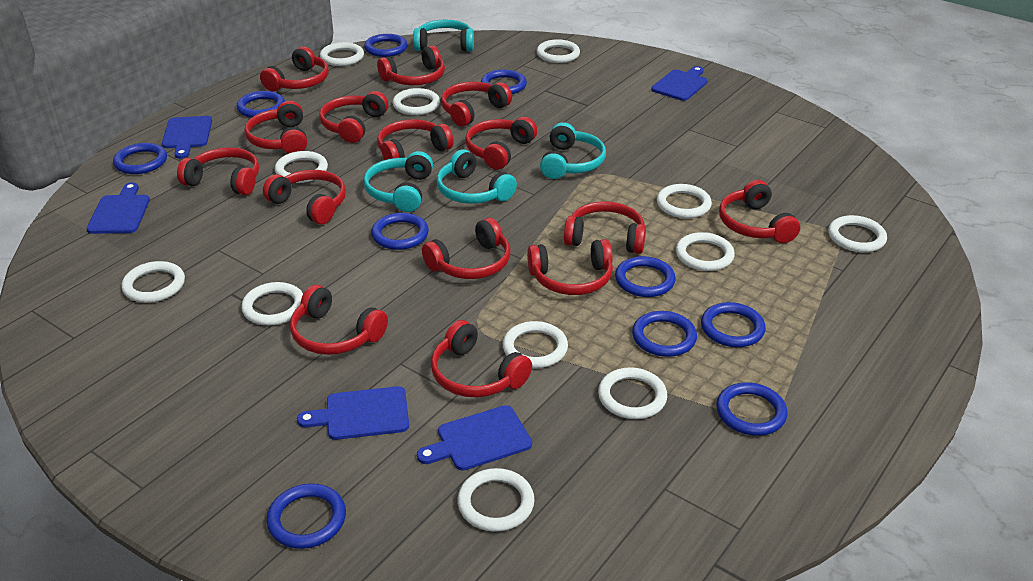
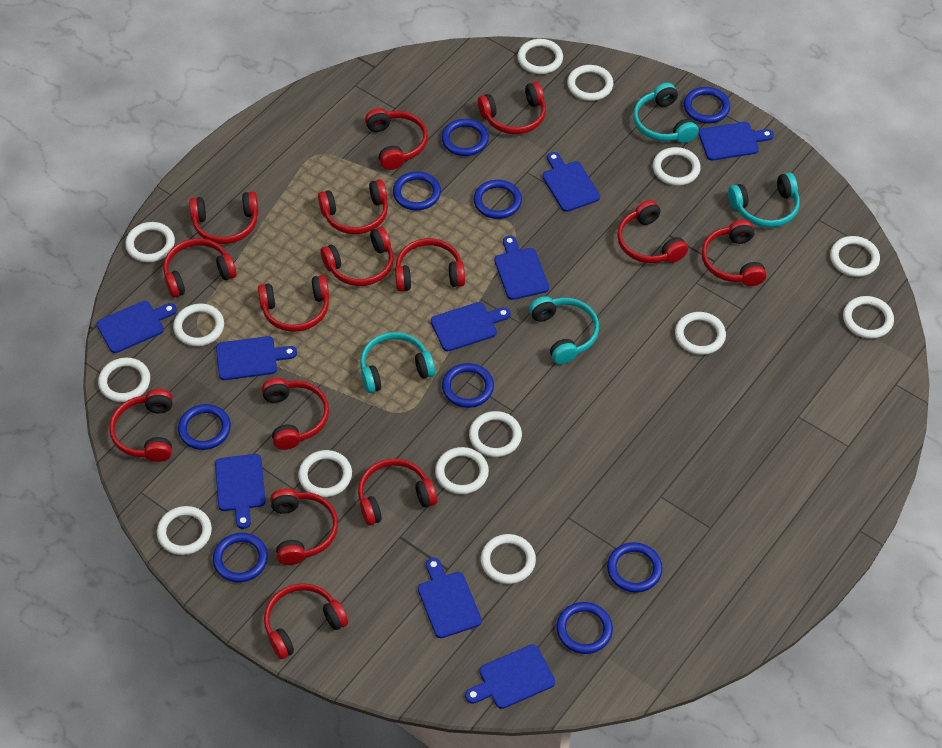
blue cutting board: 5 -> 9
blue ring: 10 -> 9
white ring: 12 -> 14

